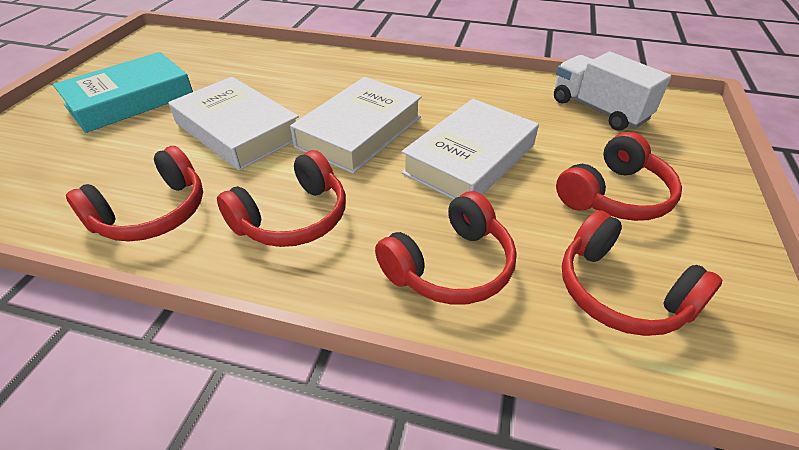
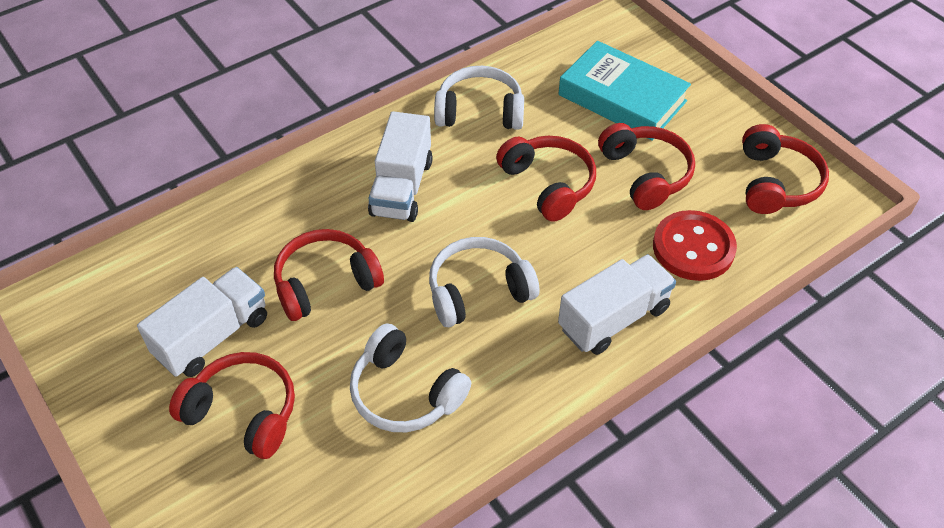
red button: 0 -> 1
white book: 3 -> 0
white headphones: 0 -> 3
white truck: 1 -> 3

